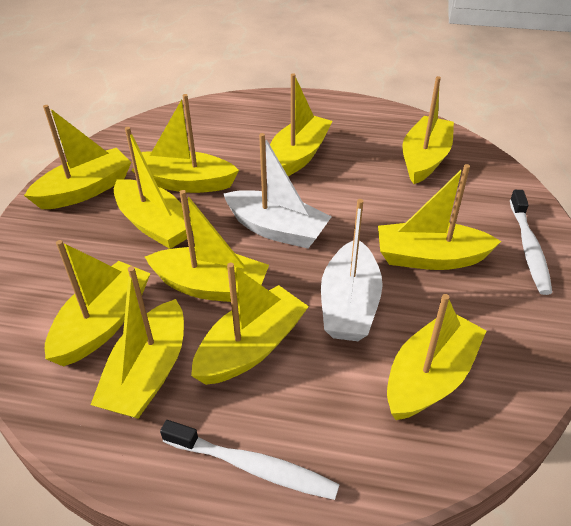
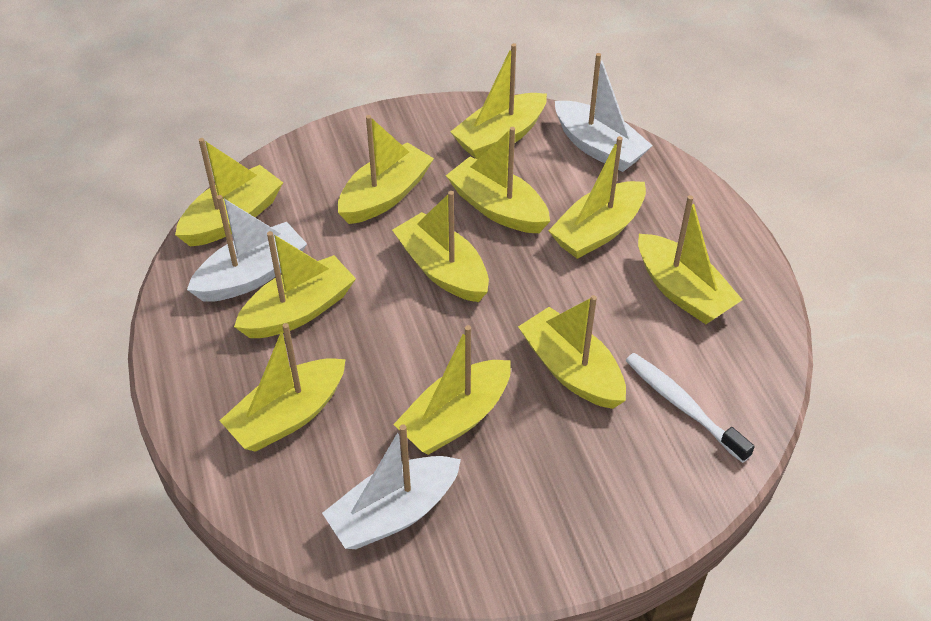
white boat: 2 -> 3
white toothbrush: 2 -> 1

